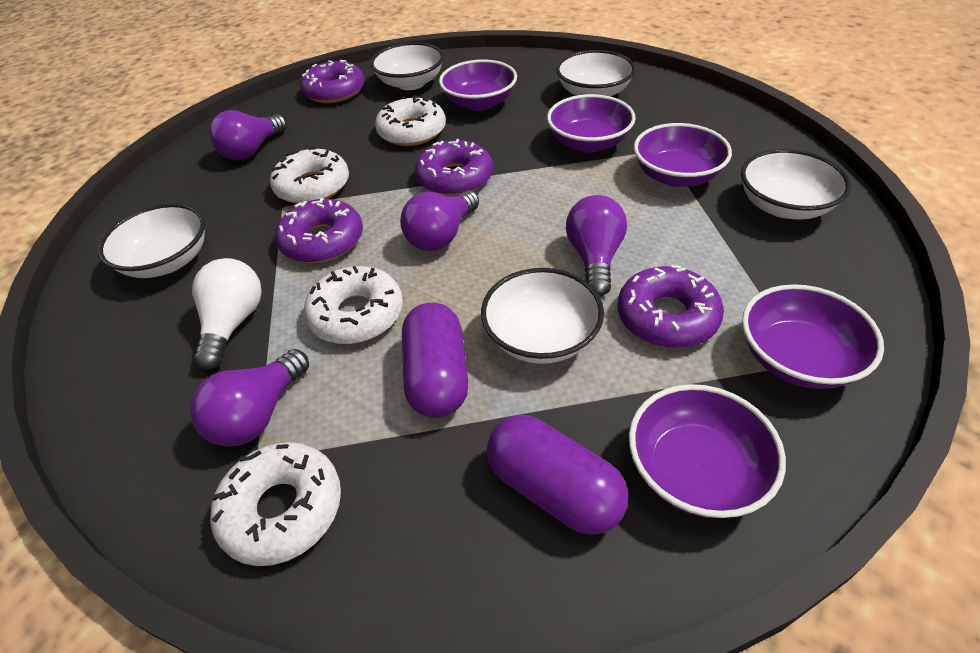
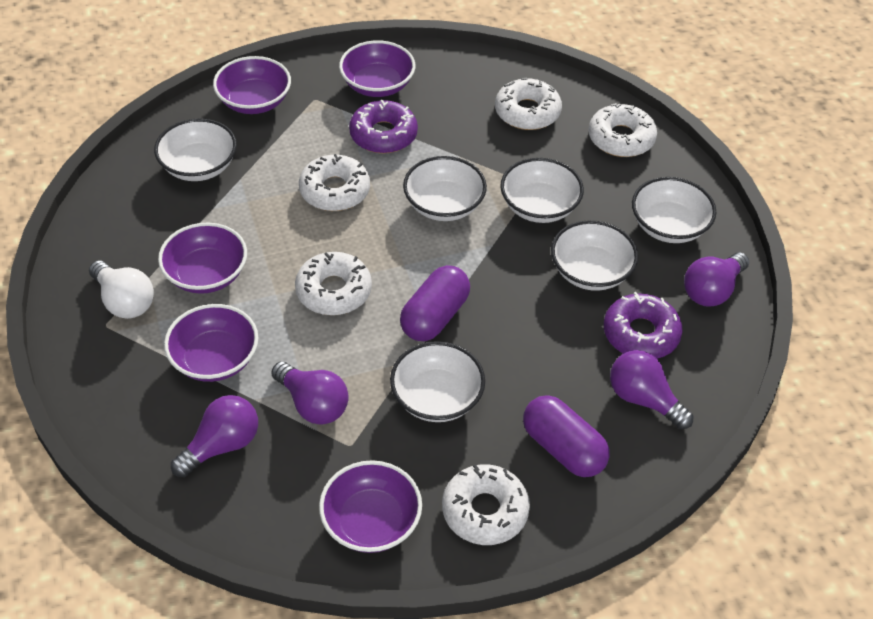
purple donut: 4 -> 2
white bowl: 5 -> 6
white donut: 4 -> 5

